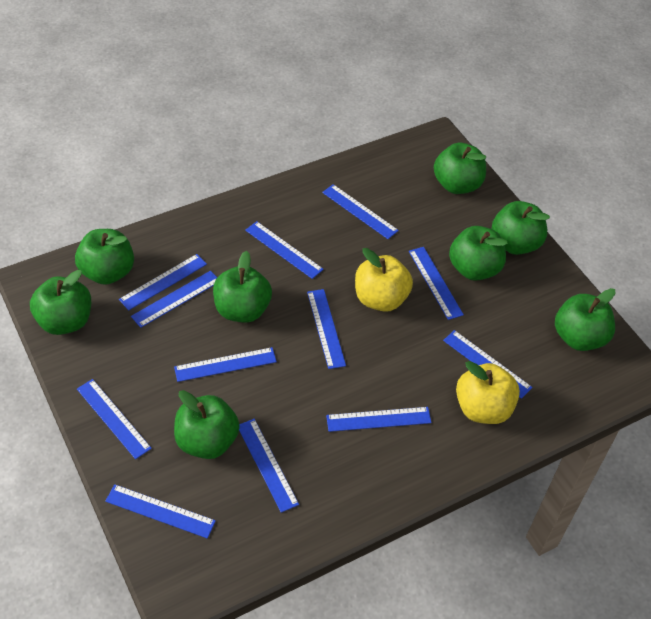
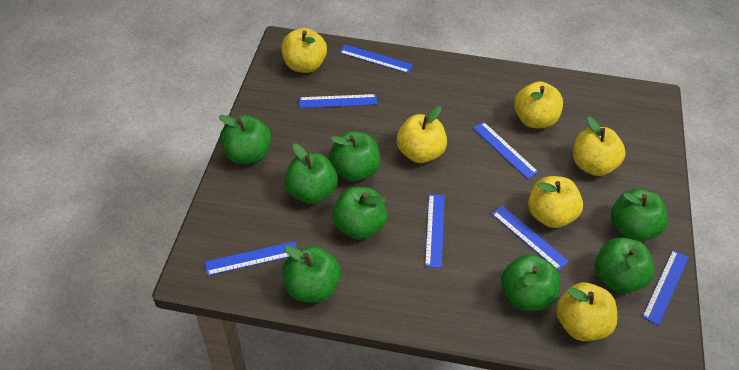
blue ruler: 12 -> 7
yellow apple: 2 -> 6

